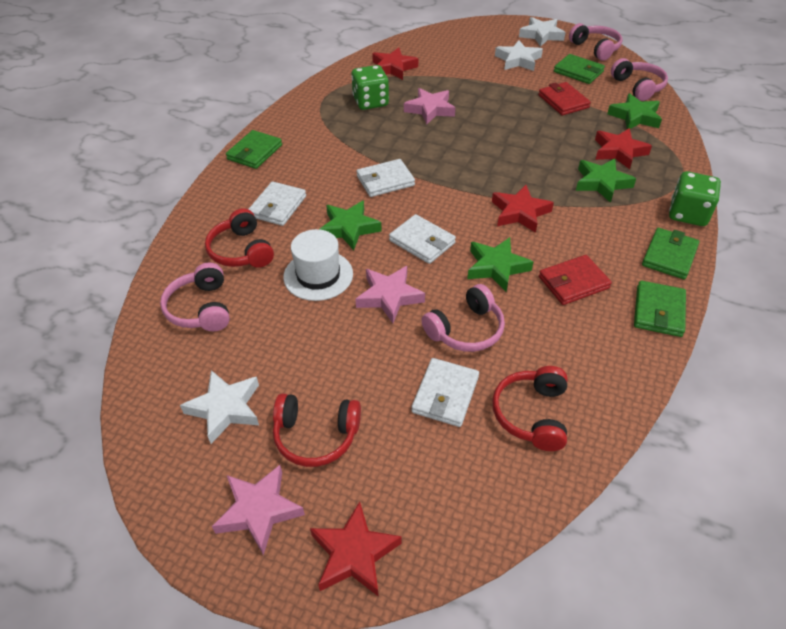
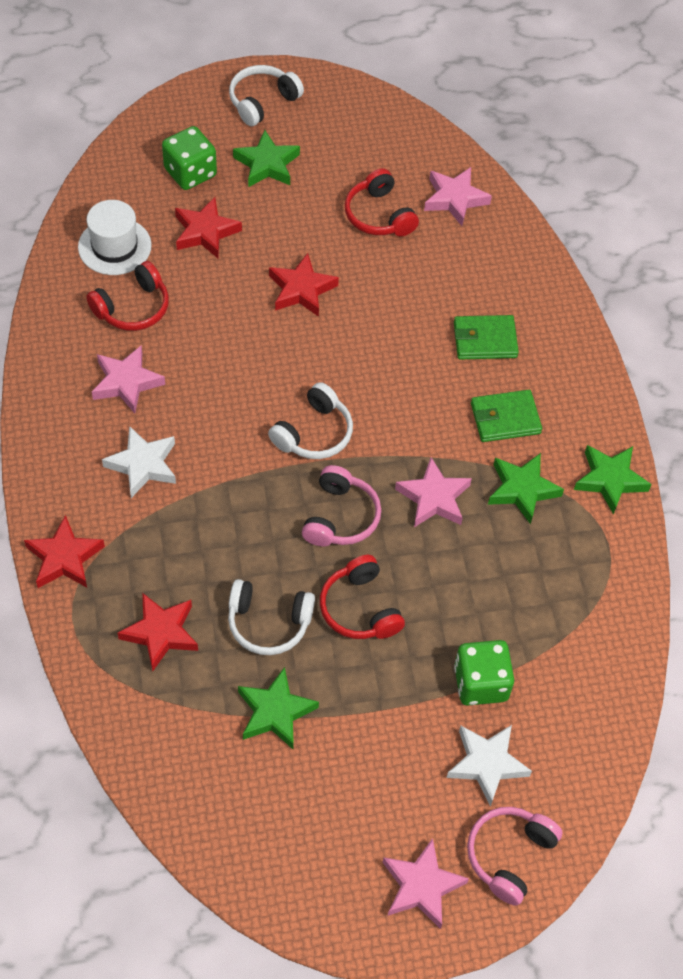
green wallet: 4 -> 2
pink headphones: 4 -> 2
pink star: 3 -> 4
red wallet: 2 -> 0
white headphones: 0 -> 3
white star: 3 -> 2
white wallet: 4 -> 0

